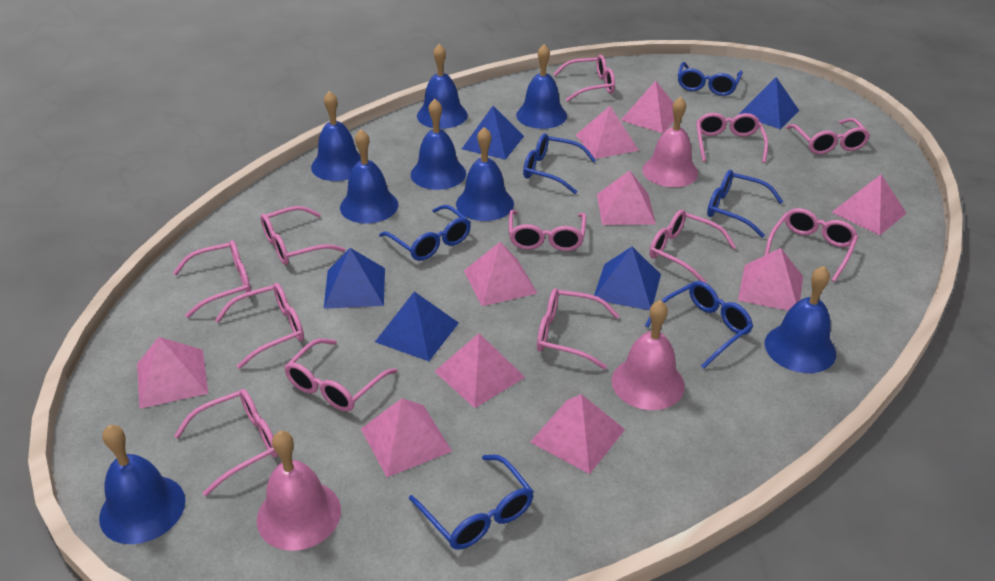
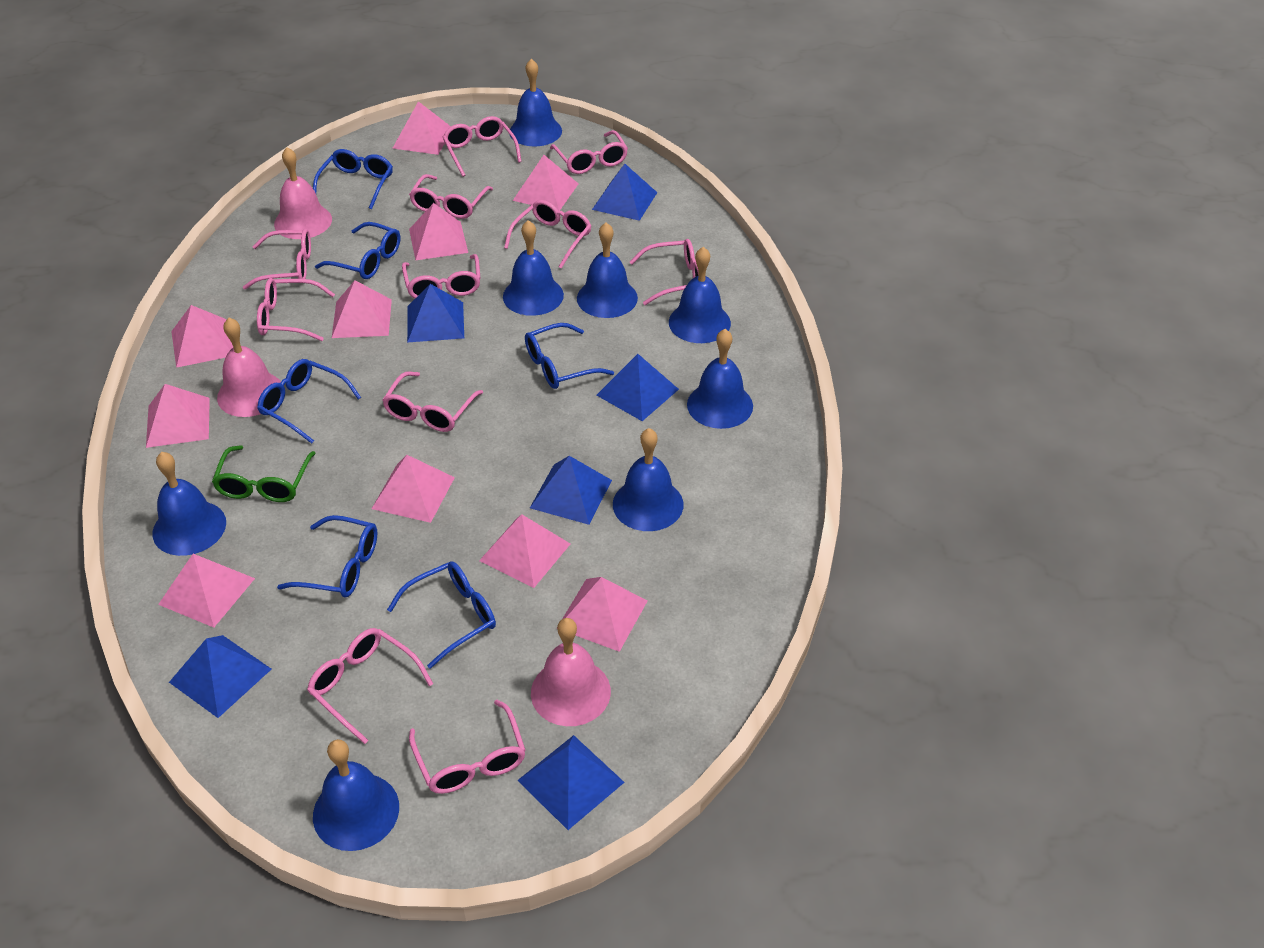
blue pyramid: 5 -> 6
green glasses: 0 -> 1
pink glasses: 12 -> 11

